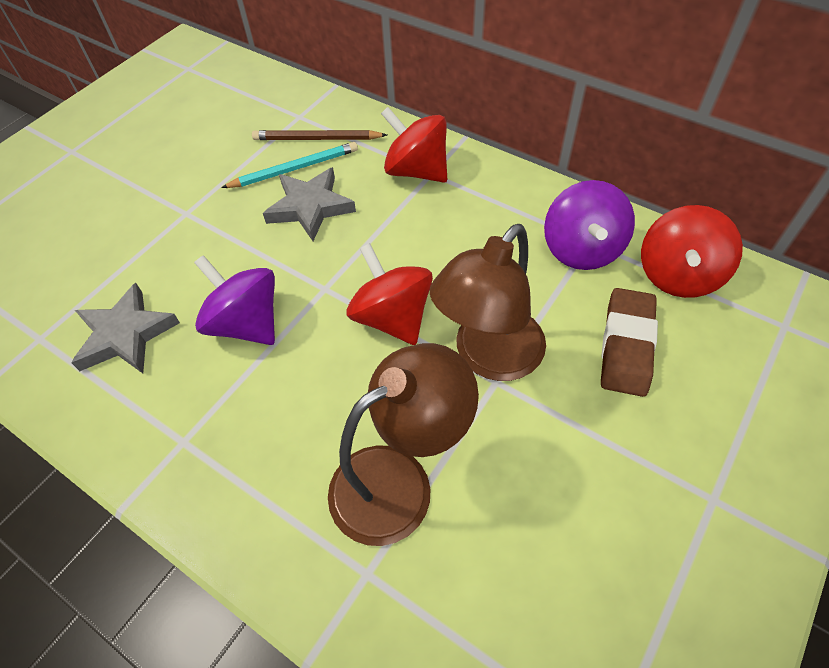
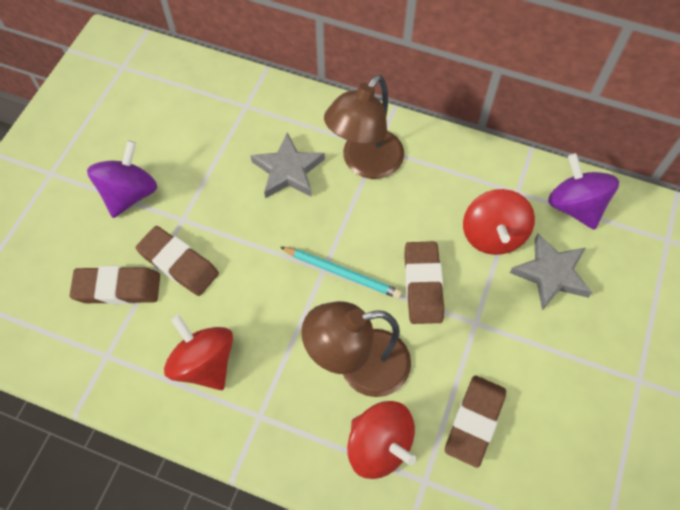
brown eraser: 1 -> 4
brown pencil: 1 -> 0

